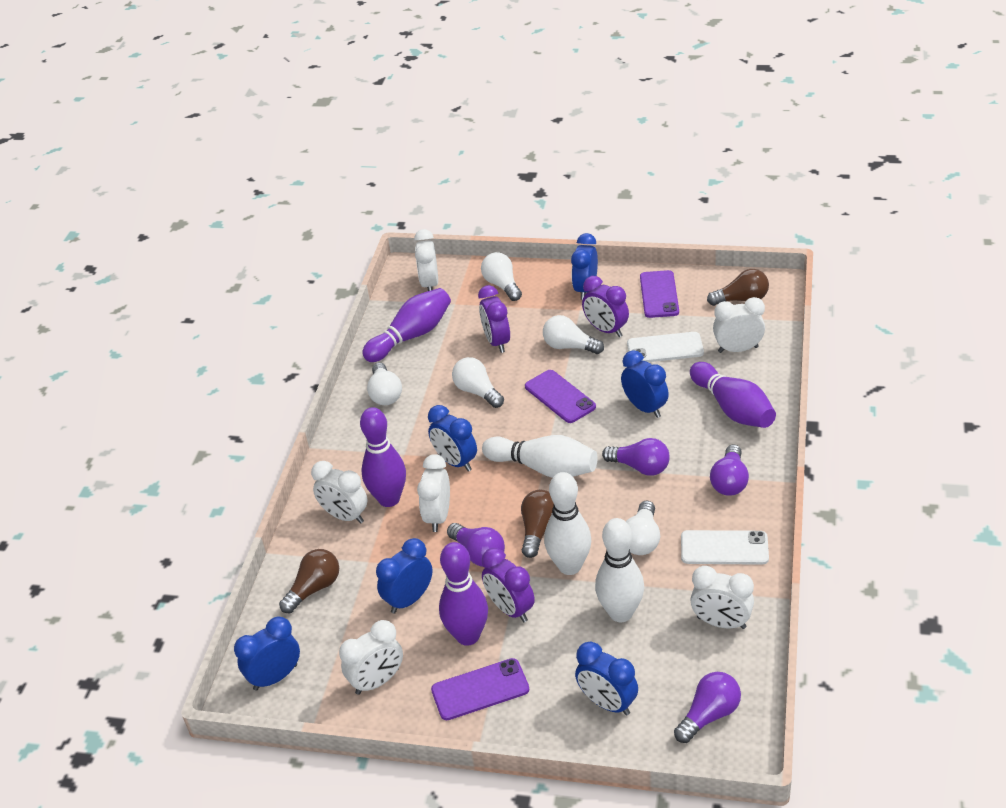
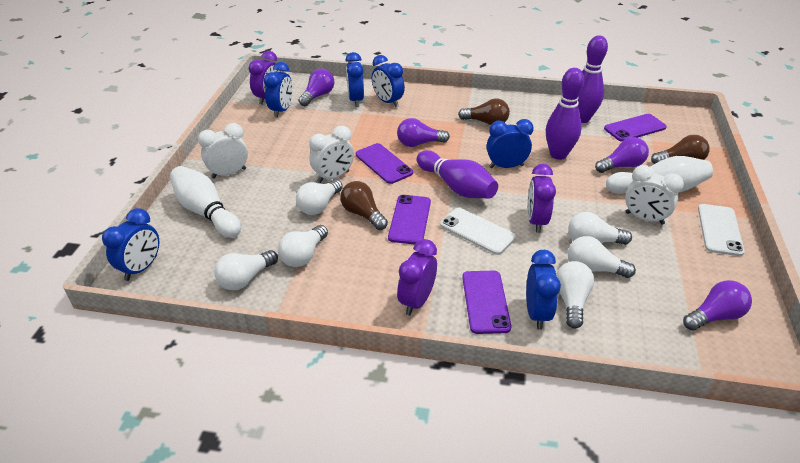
purple bowling pin: 4 -> 3
purple phone: 3 -> 4
white bowling pin: 3 -> 2
white clock: 6 -> 3
white light bulb: 5 -> 6

